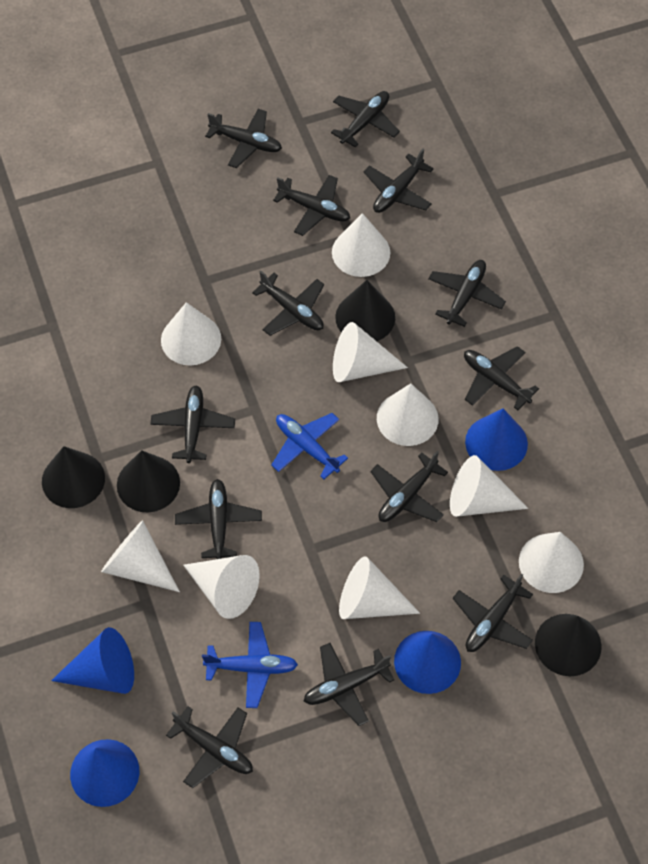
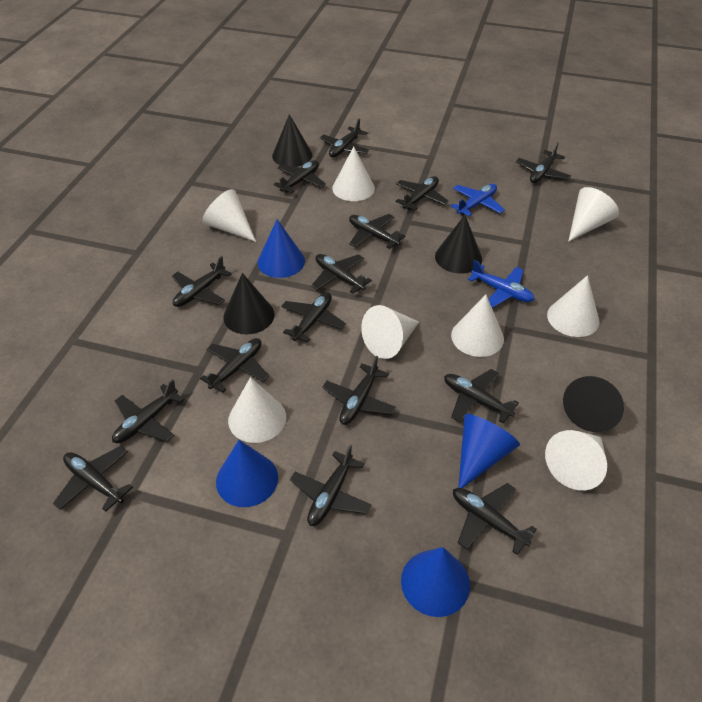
black plane: 13 -> 15
white cone: 9 -> 8

